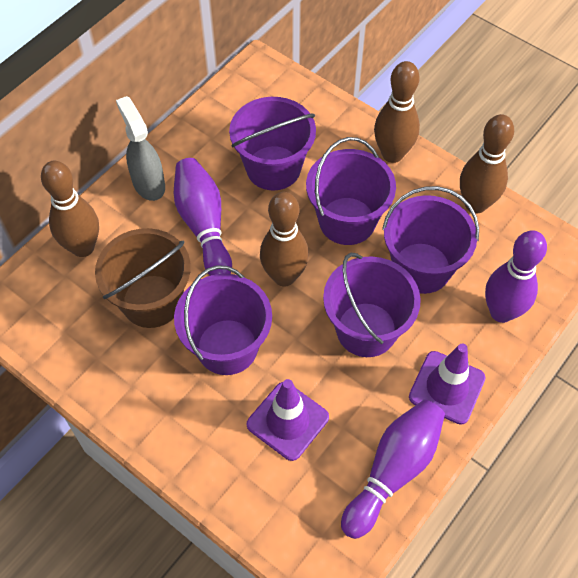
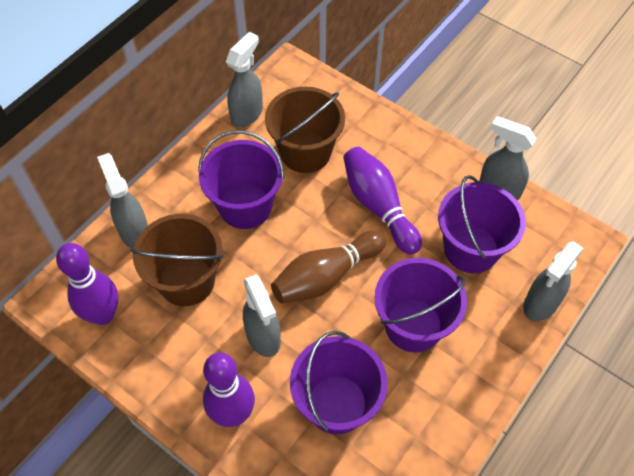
brown bowling pin: 4 -> 1
brown bucket: 1 -> 2
grey spray bottle: 1 -> 5
purple bucket: 5 -> 4
purple traffic cone: 2 -> 0

